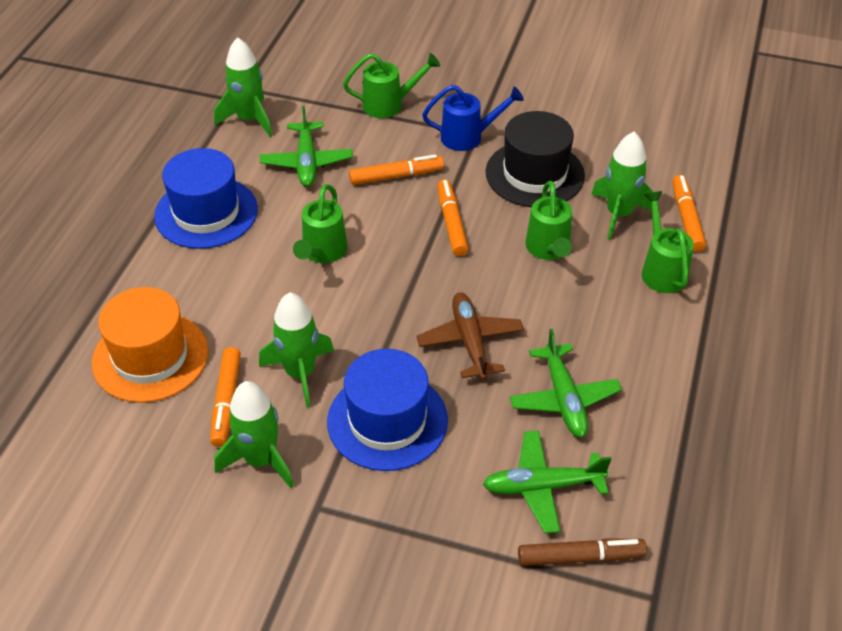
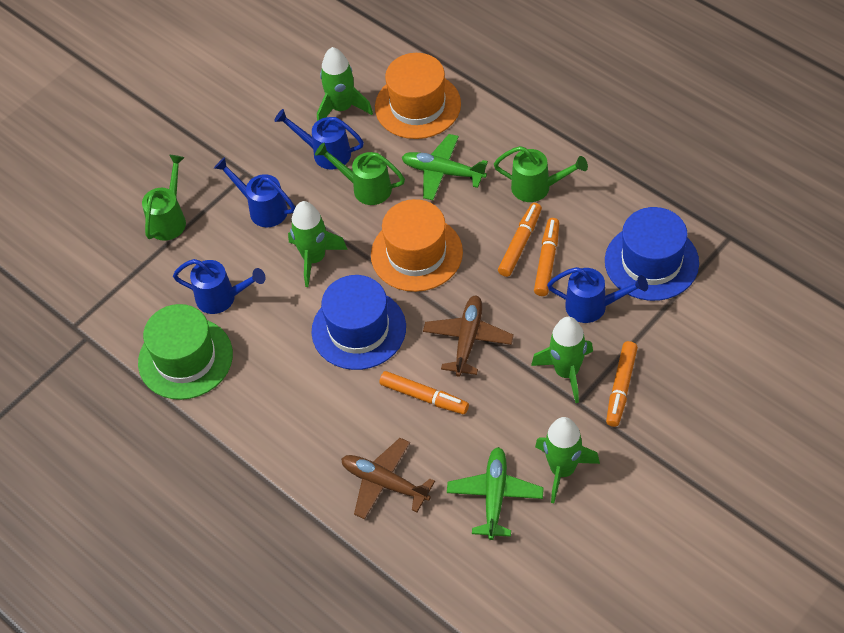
black hat: 1 -> 0
blue watering can: 1 -> 4
brown marker: 1 -> 0
brown plane: 1 -> 2
green hat: 0 -> 1
green plane: 3 -> 2
green watering can: 4 -> 3
orange hat: 1 -> 2

